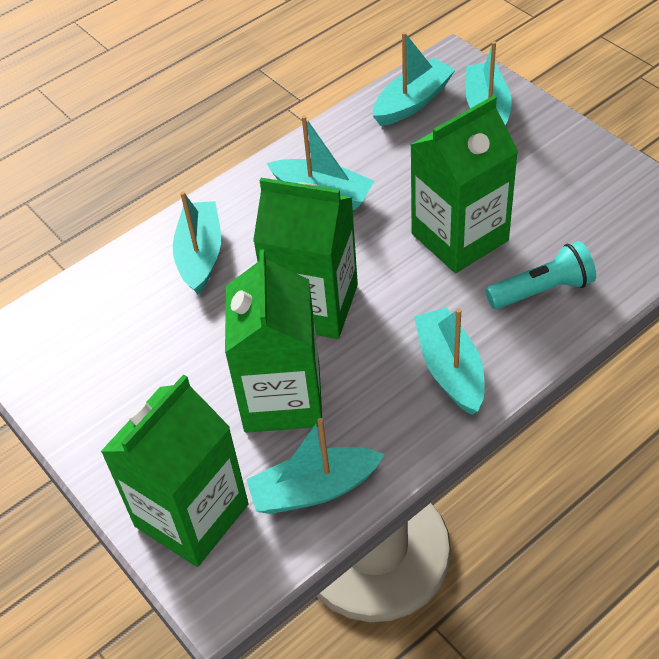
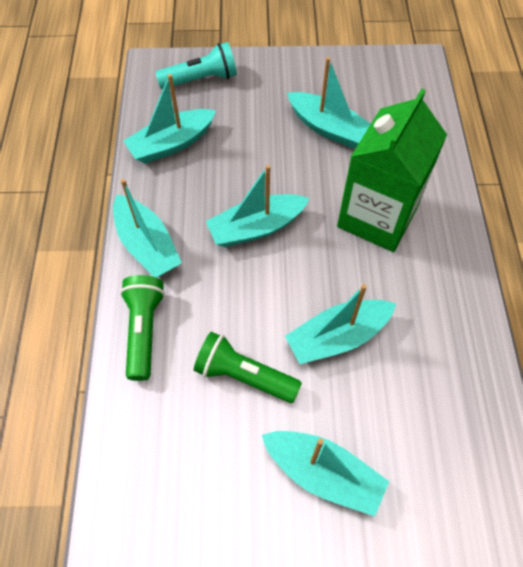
green carton: 4 -> 1
green flashlight: 0 -> 2

